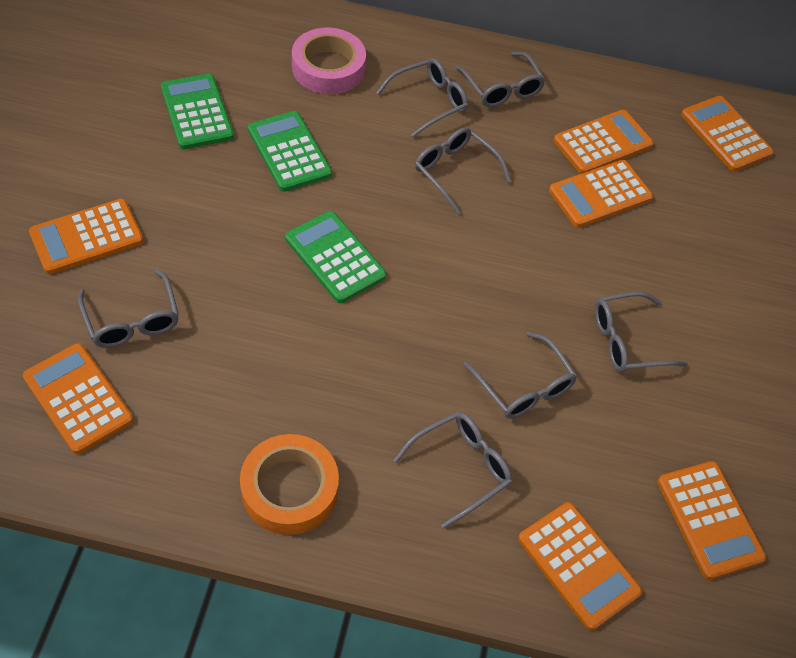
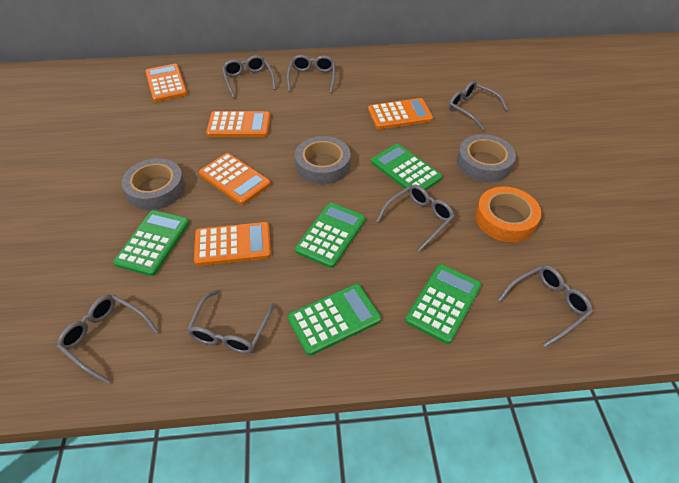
green calculator: 3 -> 5
grey tape: 0 -> 3
orange calculator: 7 -> 5
pink tape: 1 -> 0

